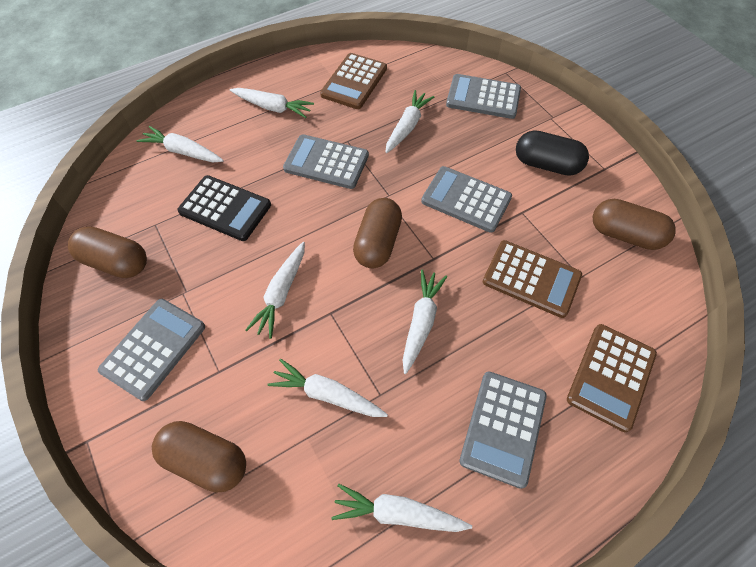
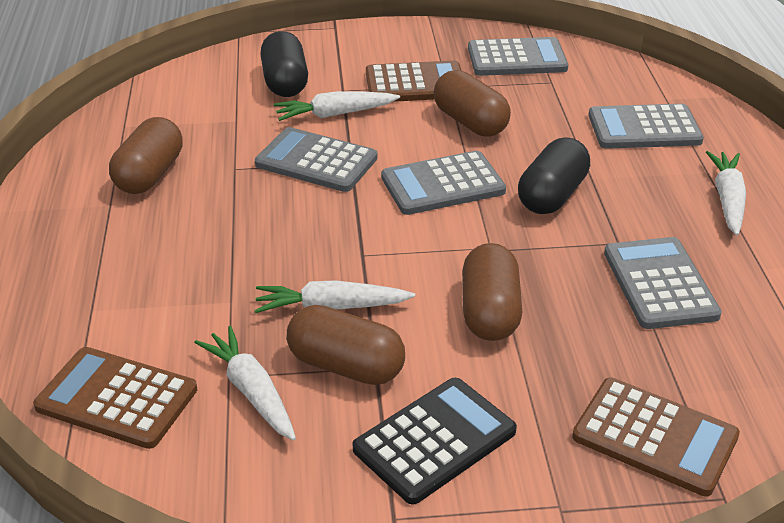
black capsule: 1 -> 2
white carrot: 7 -> 4

